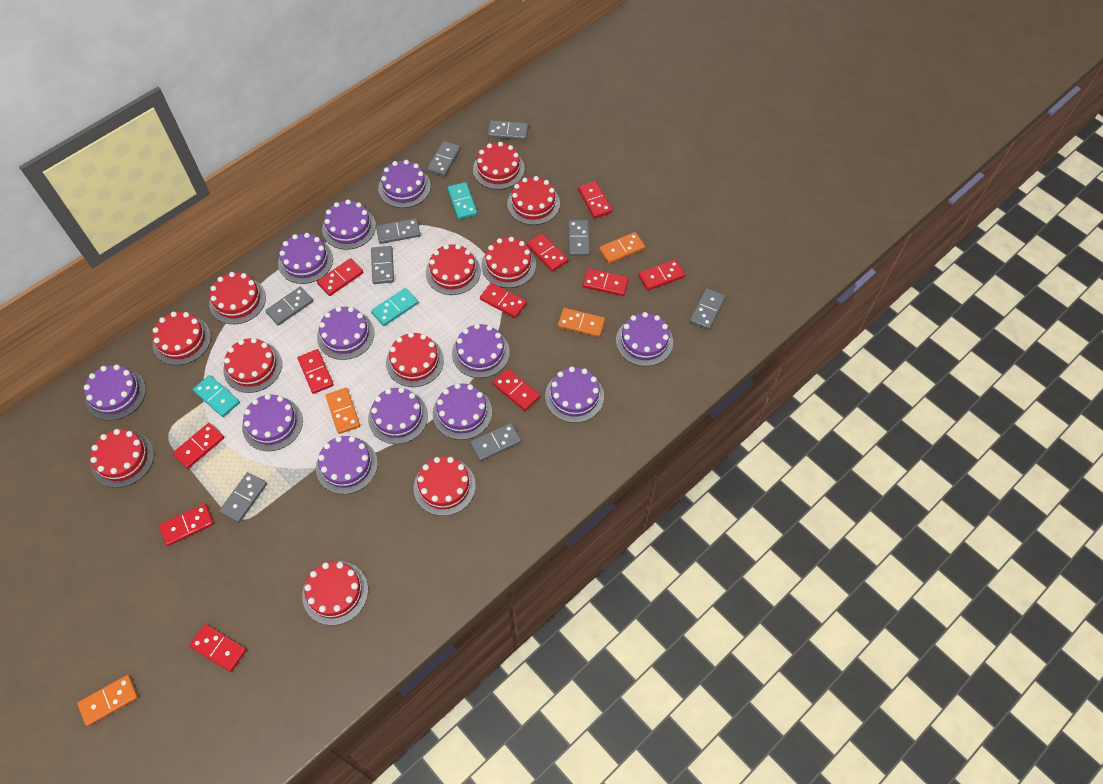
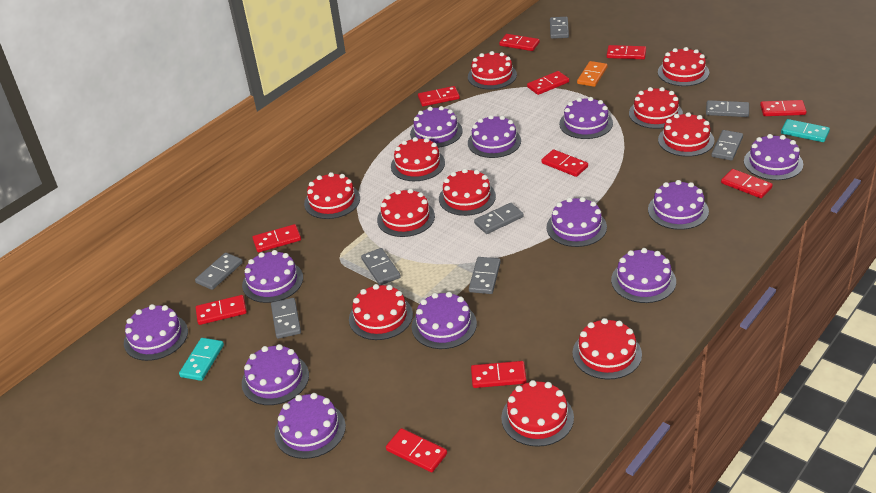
grey domino: 9 -> 8
orange domino: 4 -> 1
turquoise domino: 3 -> 2

